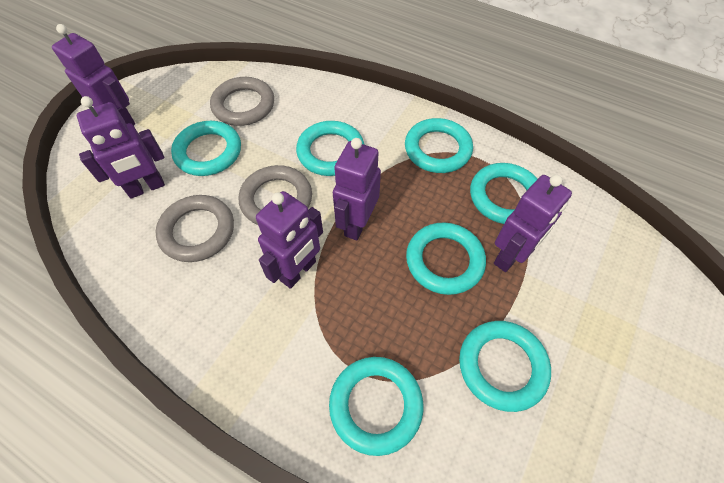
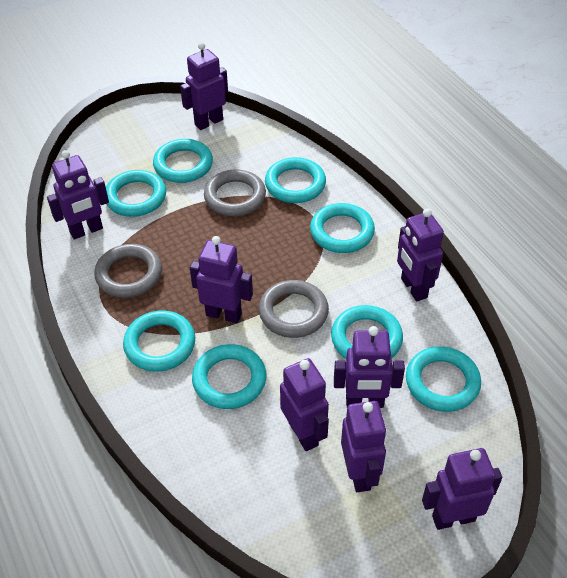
purple robot: 5 -> 8
turquoise ring: 7 -> 8

